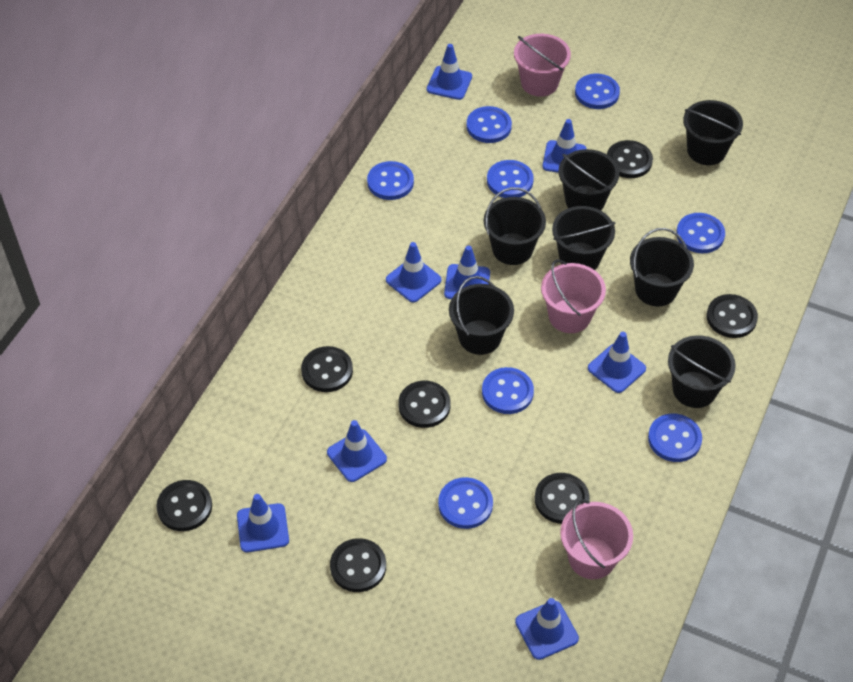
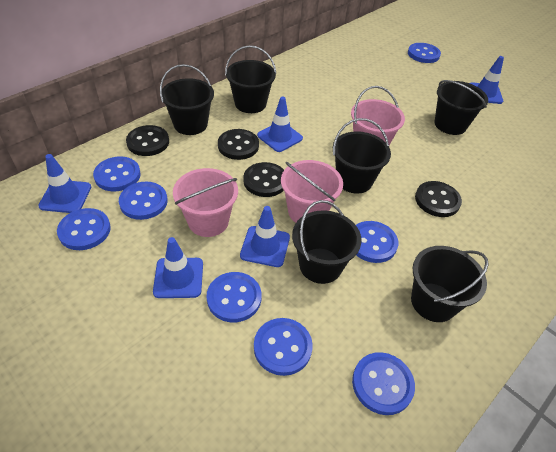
black bucket: 7 -> 6
black button: 7 -> 4
blue traffic cone: 8 -> 5

